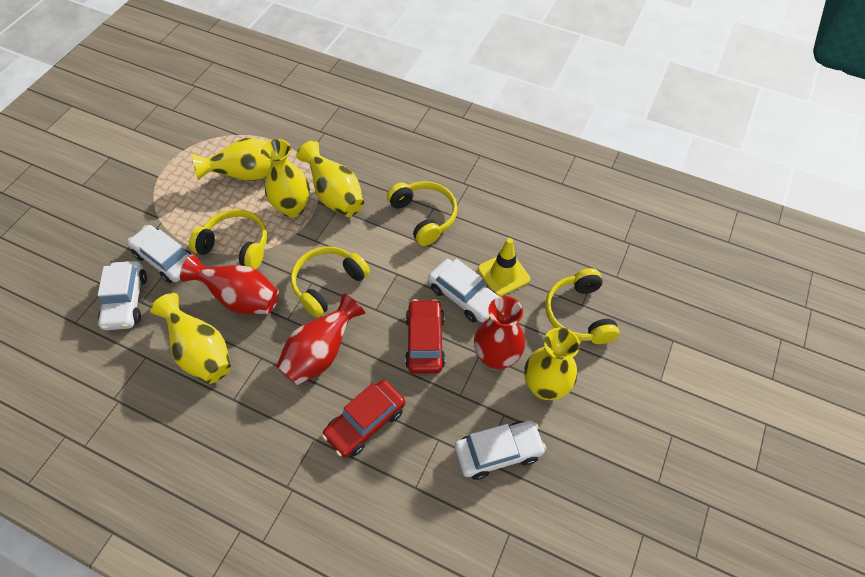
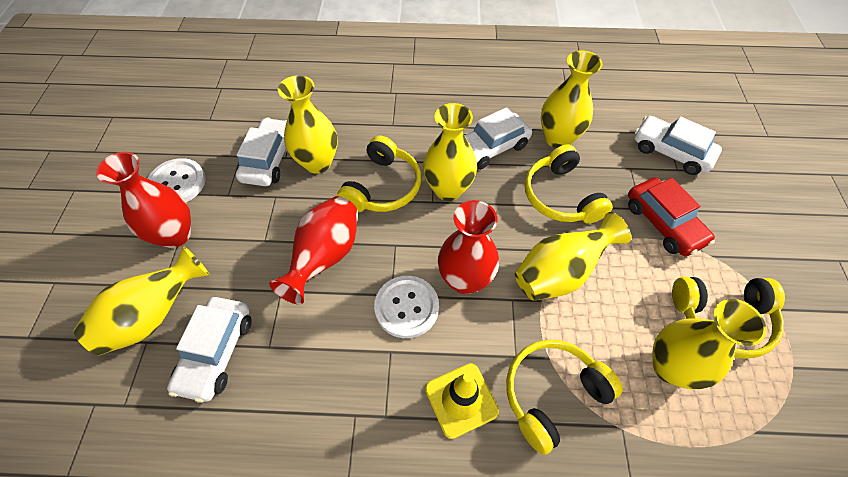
red car: 2 -> 1
white button: 0 -> 2
yellow vase: 5 -> 6

